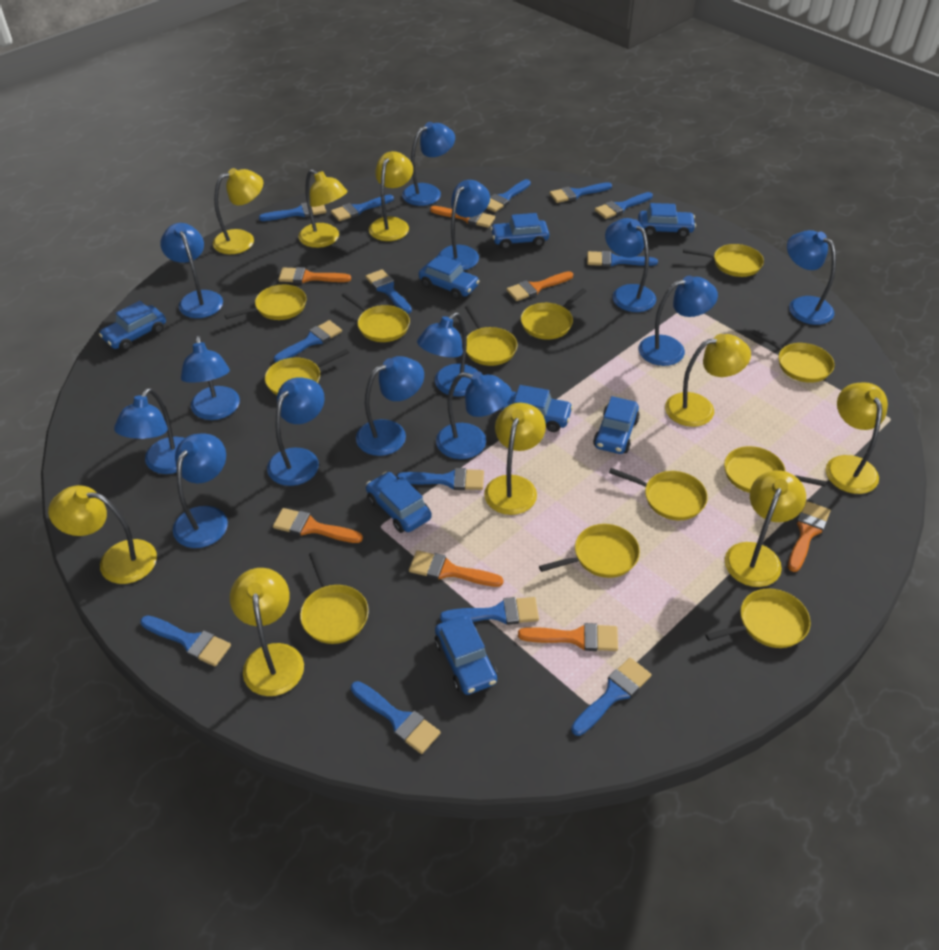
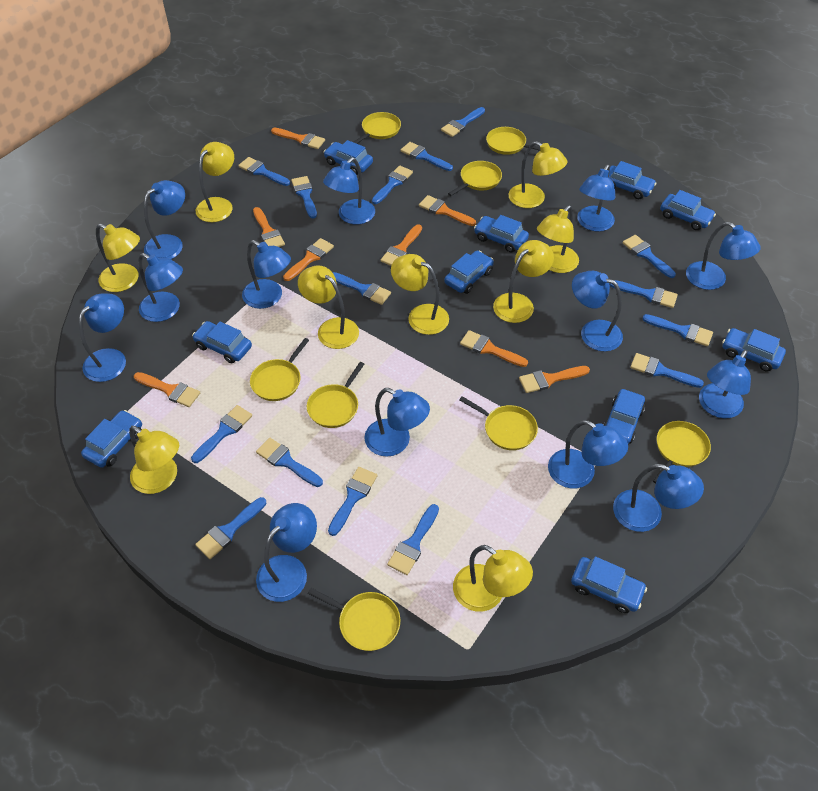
blue brush: 13 -> 15
blue car: 8 -> 10
orange brush: 7 -> 8
yellow pan: 12 -> 8

